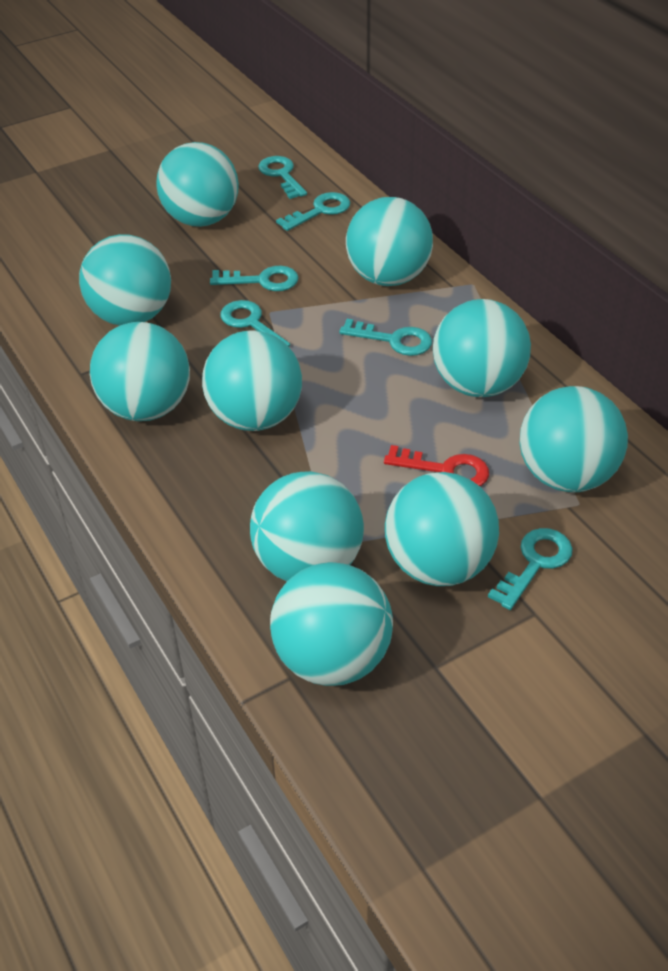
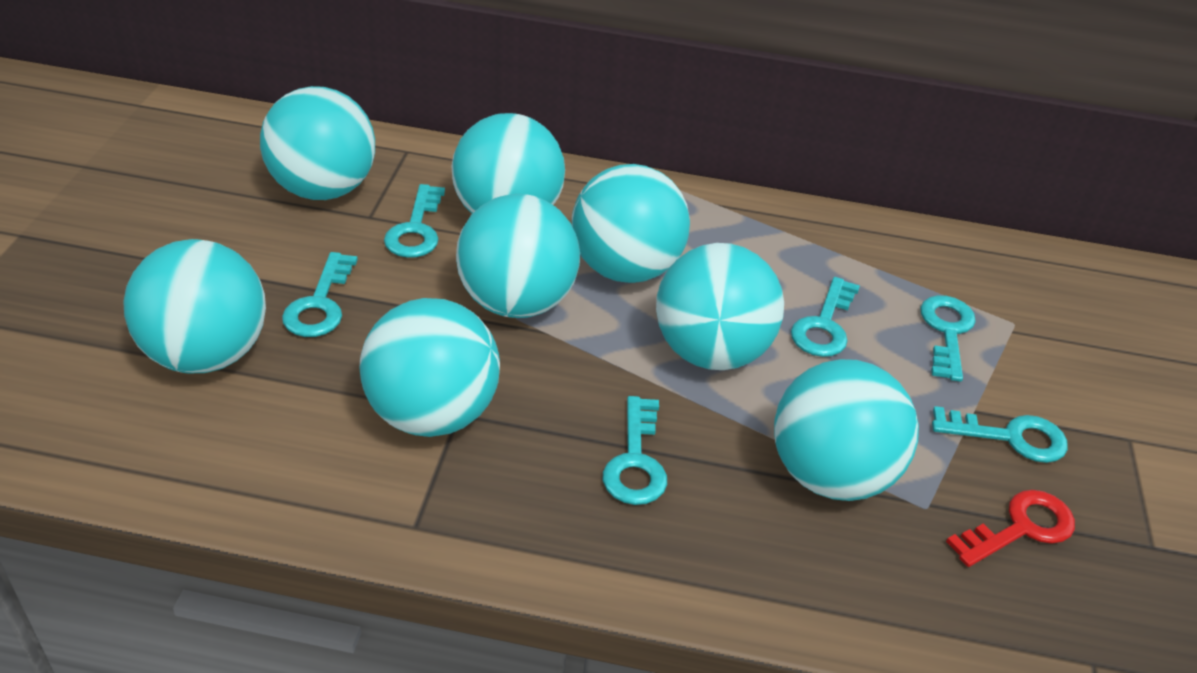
turquoise ball: 10 -> 8

